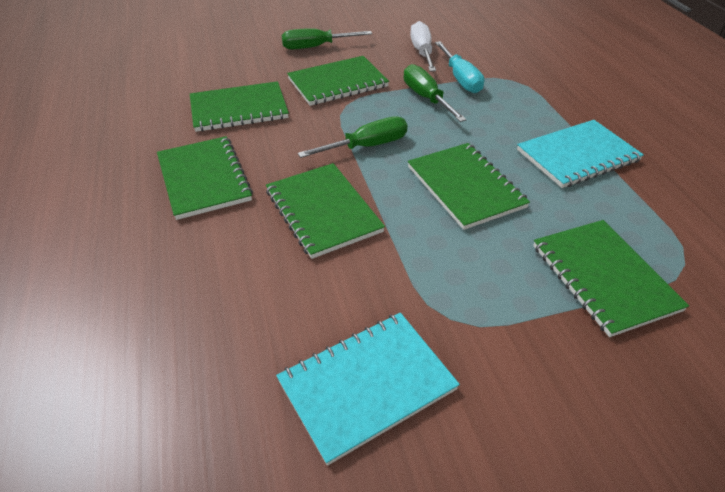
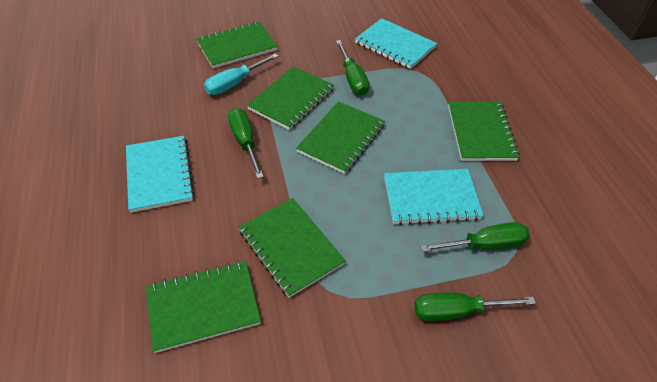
green screwdriver: 3 -> 4
turquoise notebook: 2 -> 3
white screwdriver: 1 -> 0

